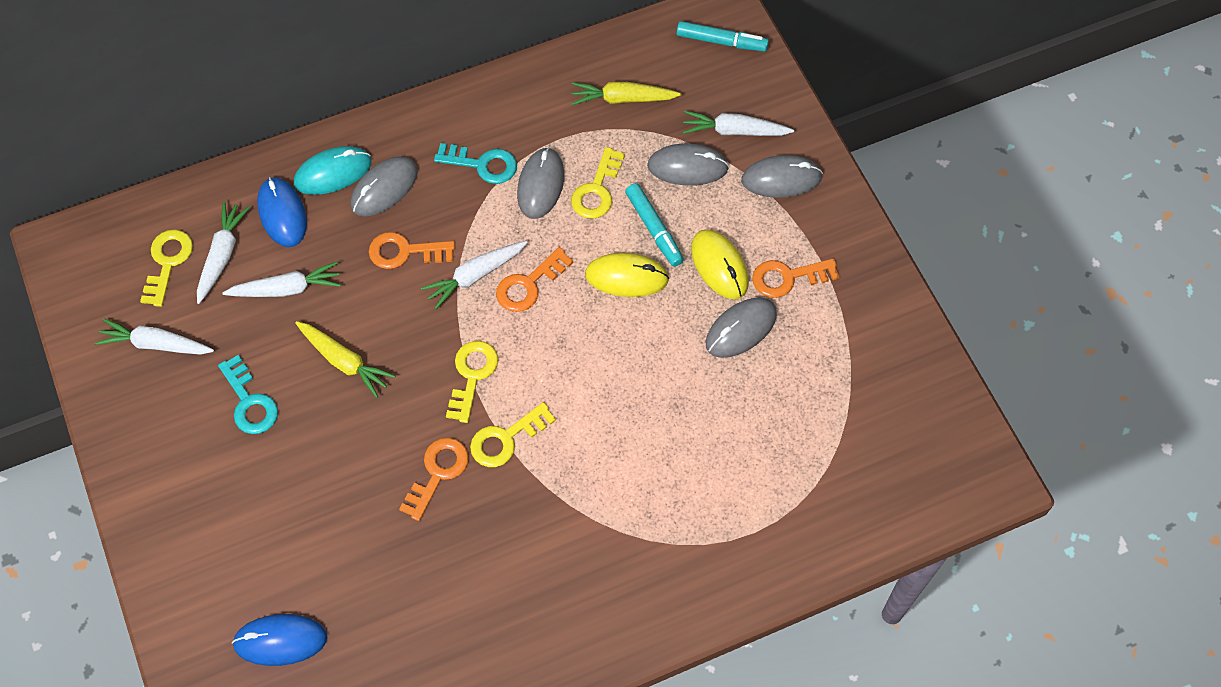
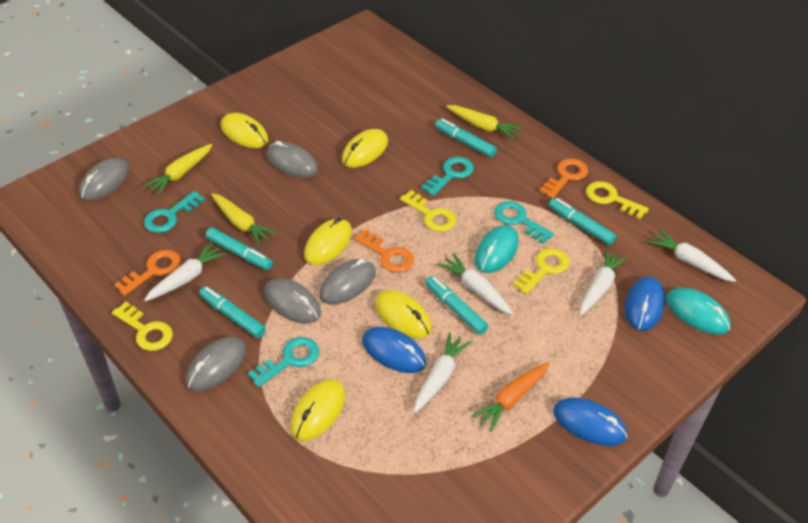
blue mouse: 2 -> 3
orange carrot: 0 -> 1
orange key: 4 -> 3
turquoise key: 2 -> 4
turquoise marker: 2 -> 5
turquoise mouse: 1 -> 2
yellow carrot: 2 -> 3
yellow mouse: 2 -> 5

